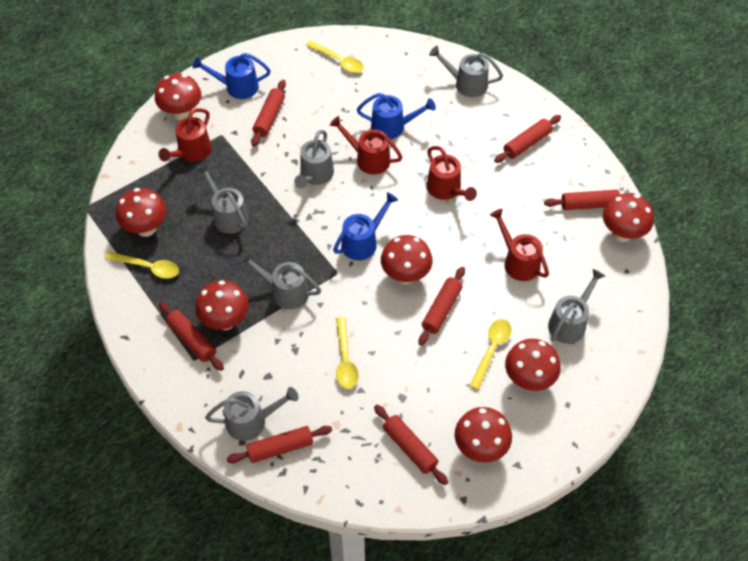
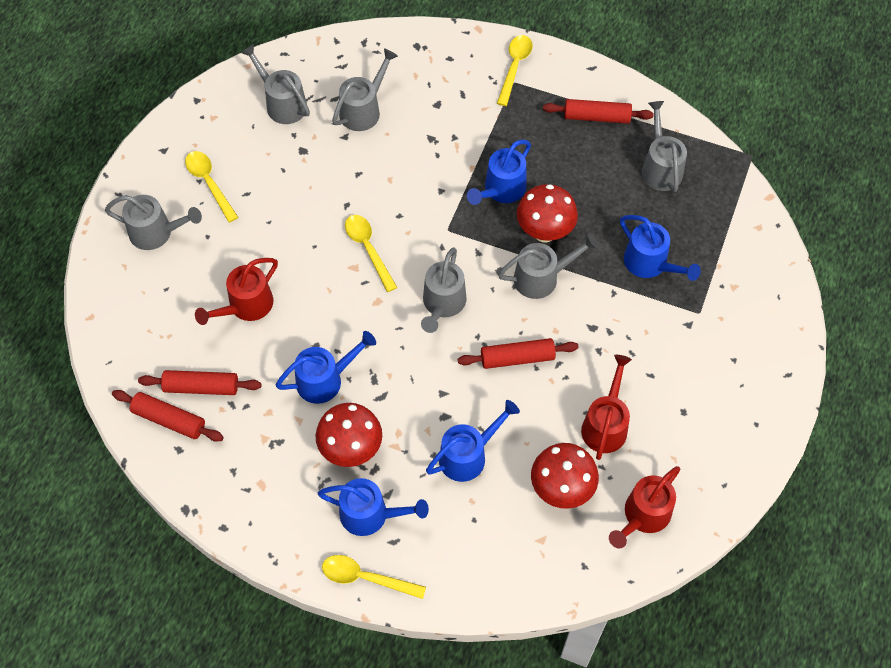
blue watering can: 3 -> 5
red mushroom: 7 -> 3
red rolling pin: 7 -> 4
red watering can: 4 -> 3

